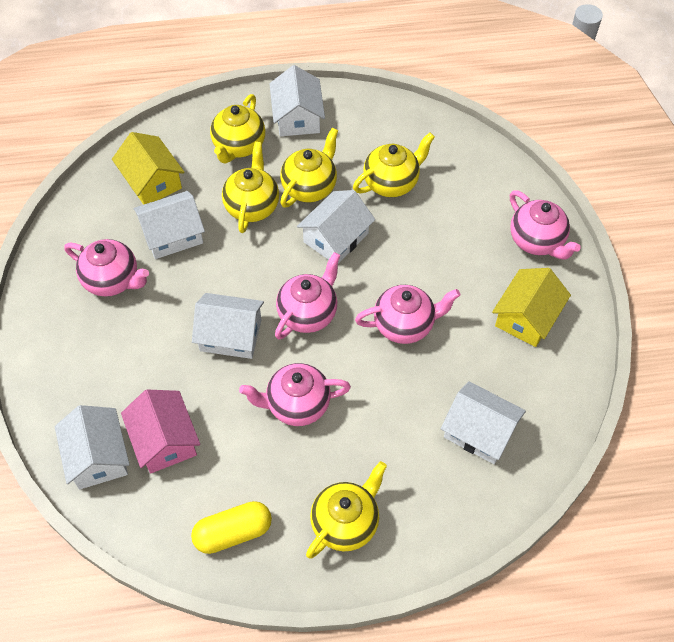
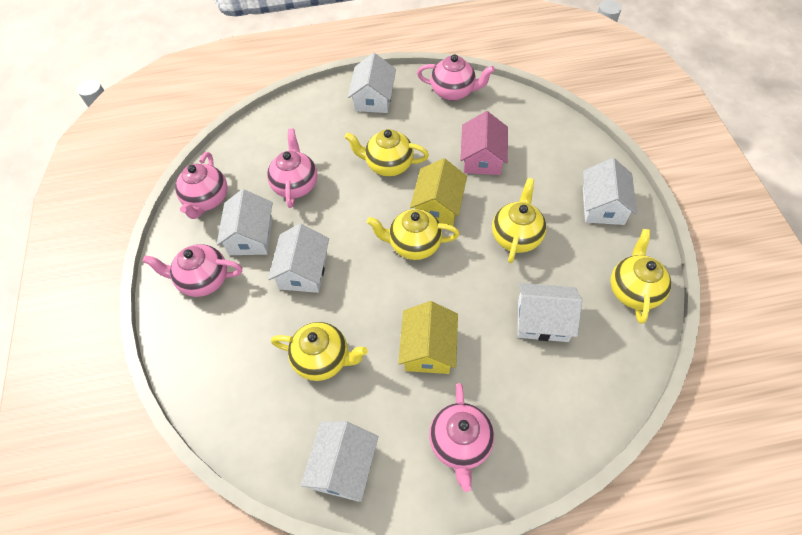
yellow capsule: 1 -> 0

